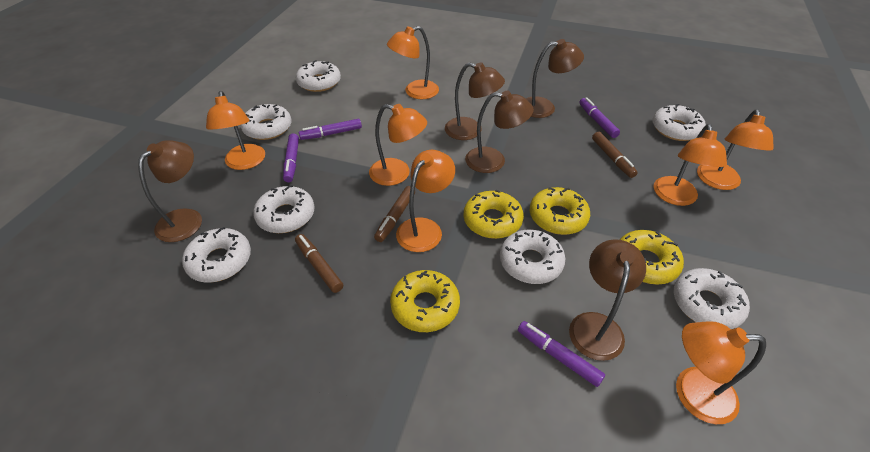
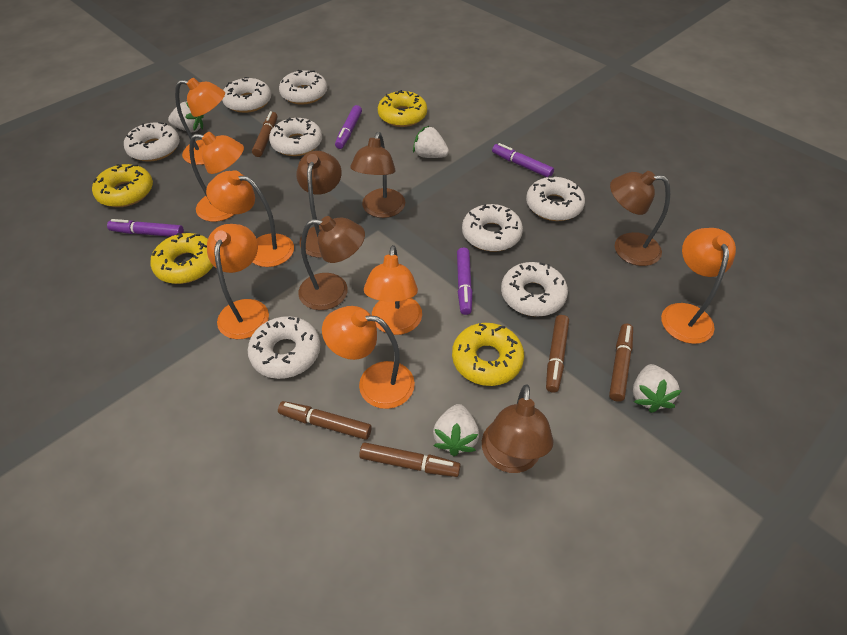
brown marker: 3 -> 5
white donut: 7 -> 8
white strawberry: 0 -> 4

